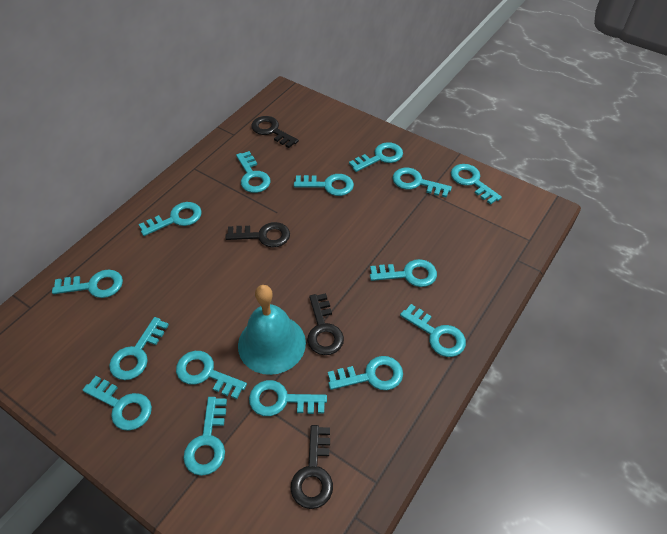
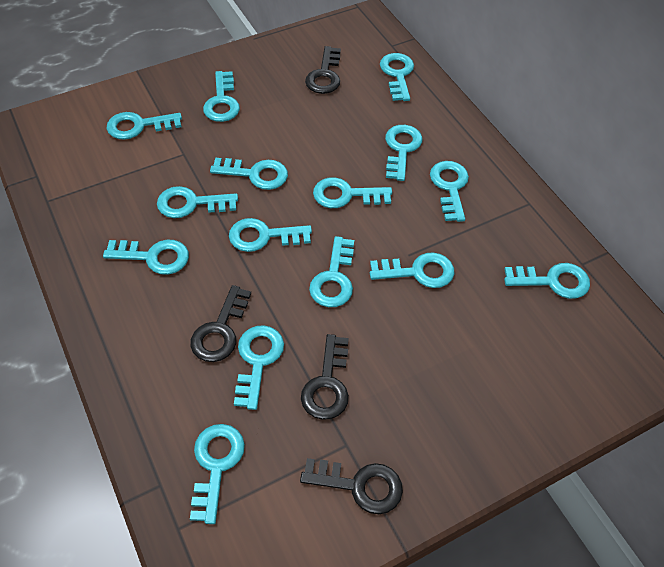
turquoise bell: 1 -> 0

